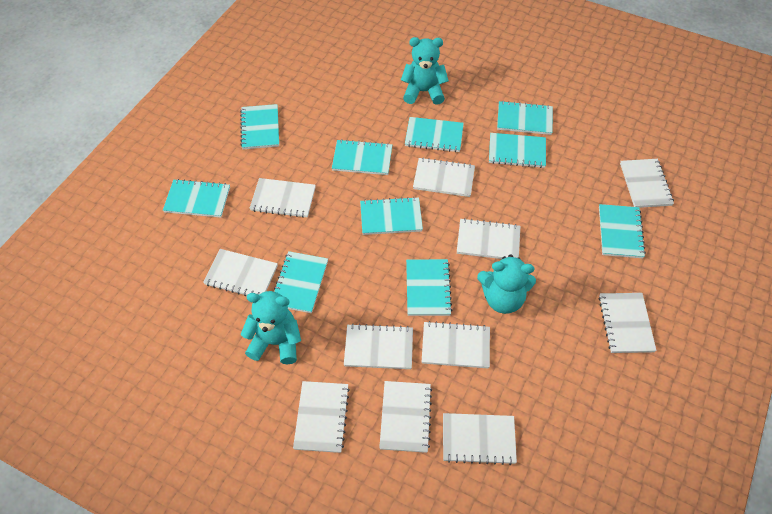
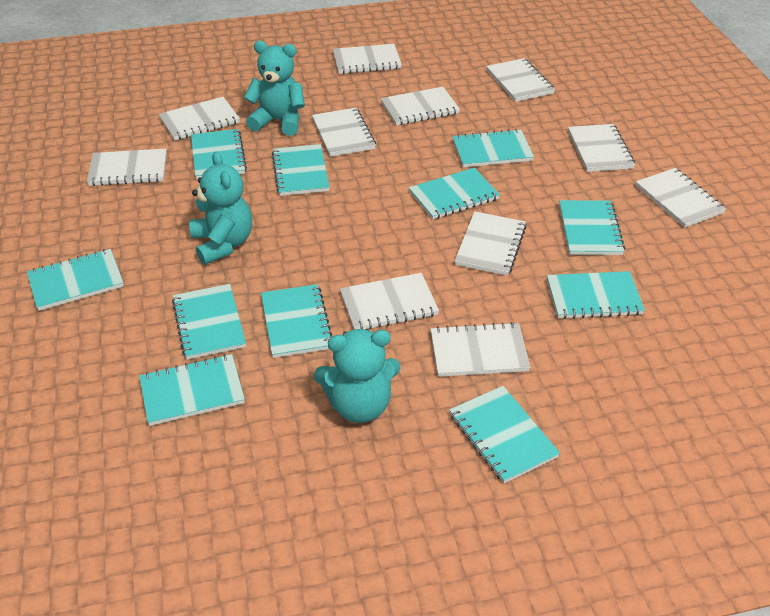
turquoise notebook: 10 -> 11

